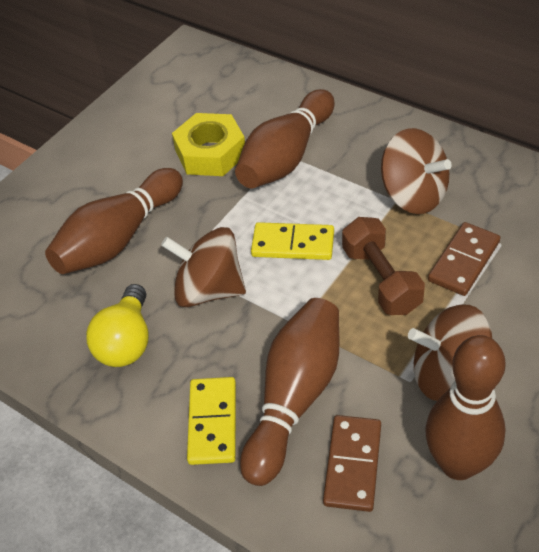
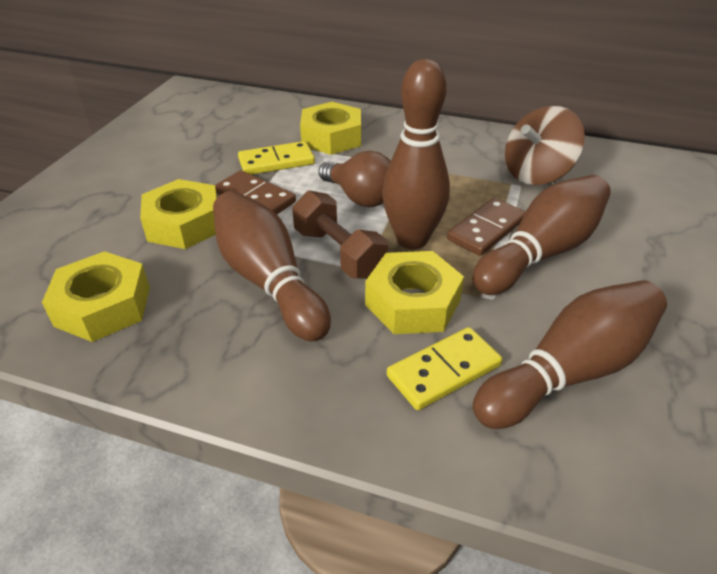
brown light bulb: 0 -> 1
brown spinning top: 3 -> 1
yellow light bulb: 1 -> 0
yellow nut: 1 -> 4

